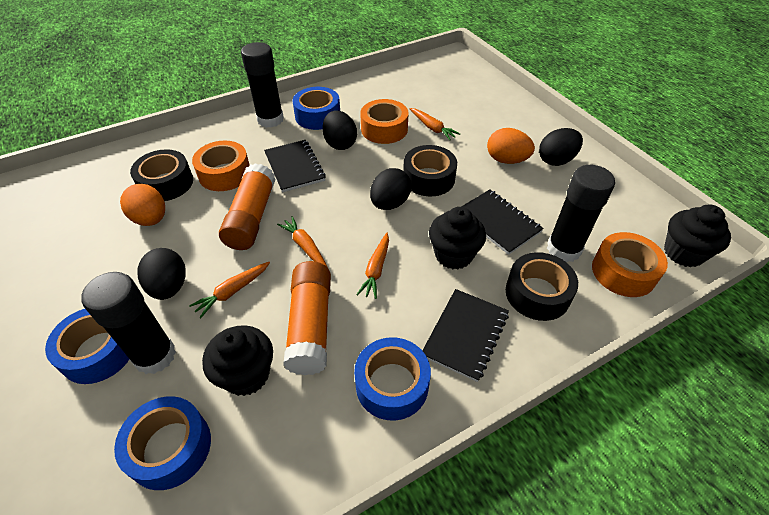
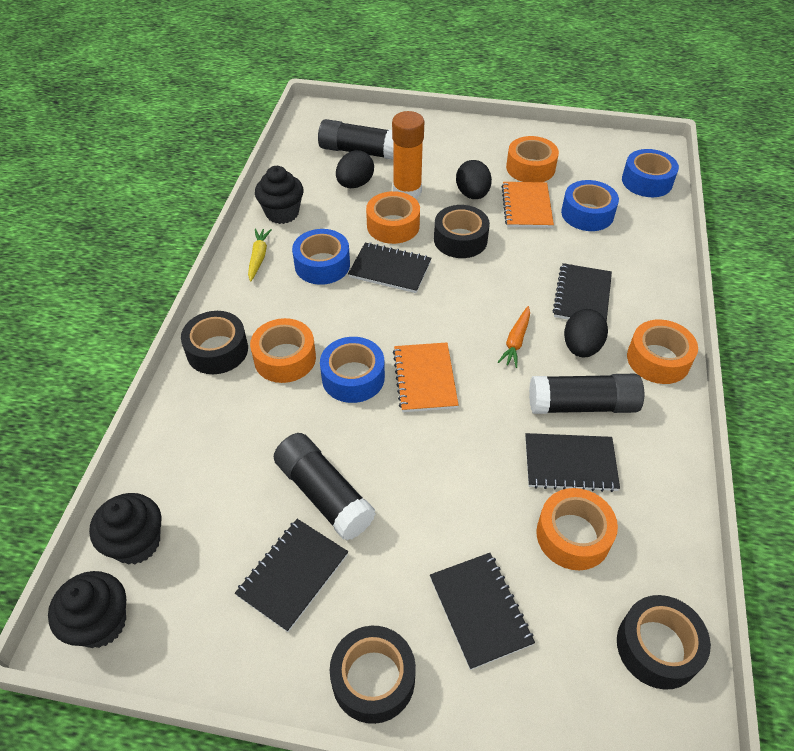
black egg: 4 -> 3
black notebook: 3 -> 5
black tape: 3 -> 4
orange carrot: 4 -> 1
orange egg: 2 -> 0
orange glue stick: 2 -> 1
orange notebook: 0 -> 2
orange tape: 3 -> 5
yellow carrot: 0 -> 1

